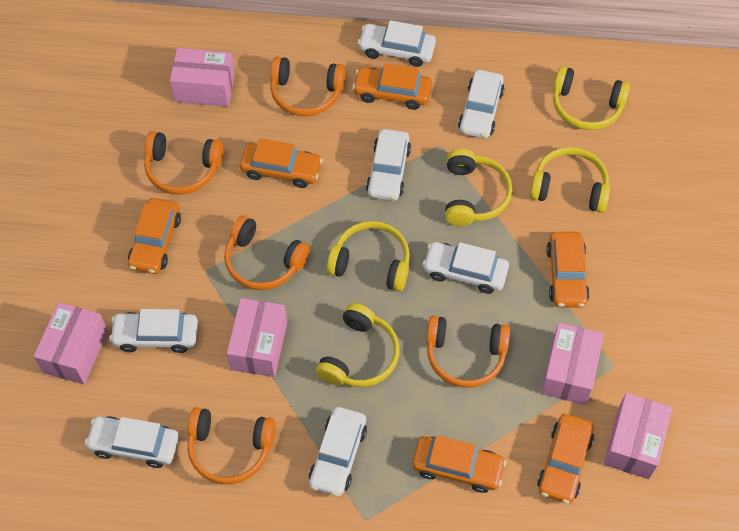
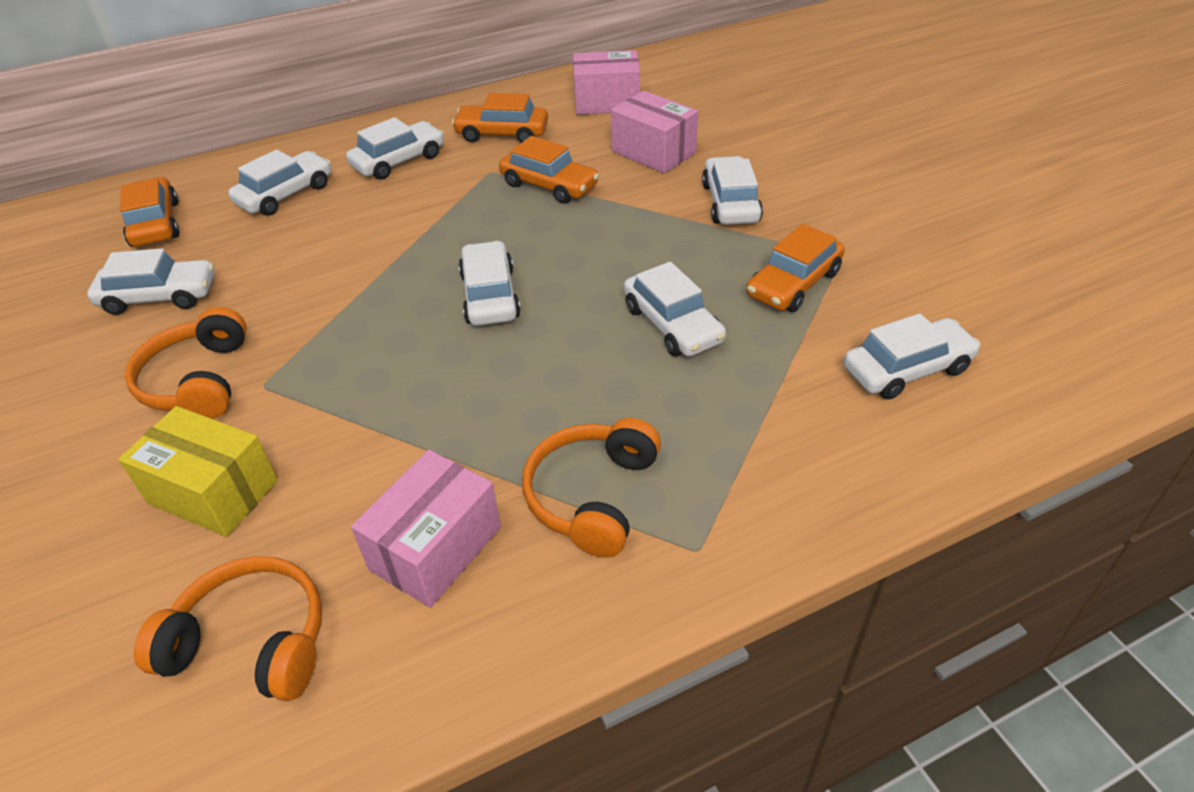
orange car: 6 -> 4
orange headphones: 5 -> 3
pink box: 5 -> 3
yellow box: 0 -> 1
yellow headphones: 5 -> 0

